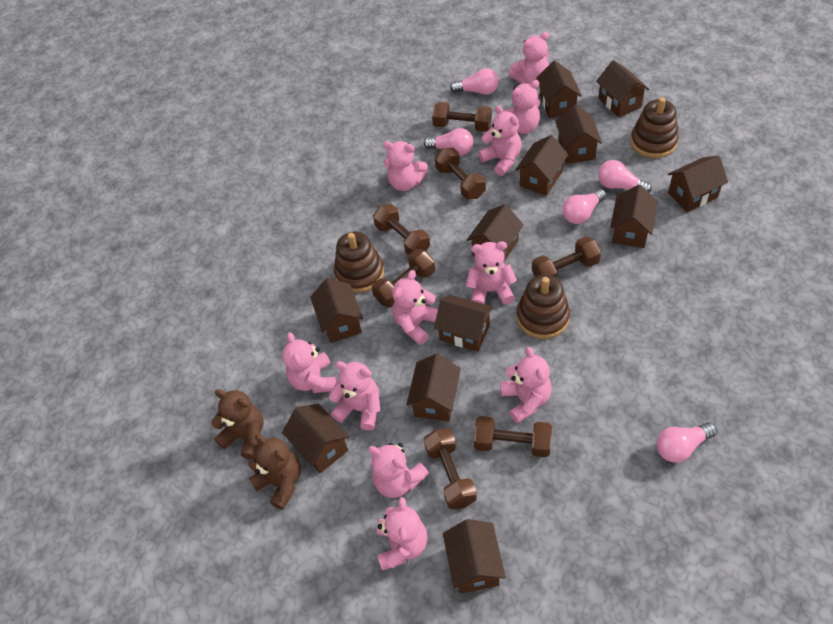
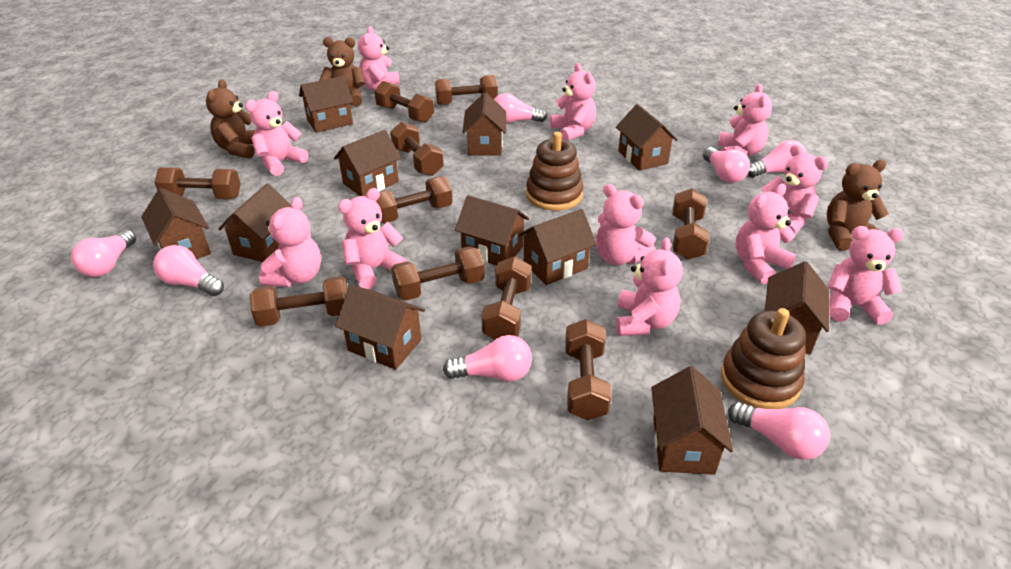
brown dumbbell: 7 -> 10
brown house: 12 -> 11
brown stacking toy: 3 -> 2
brown teddy bear: 2 -> 3
pink light bulb: 5 -> 7

